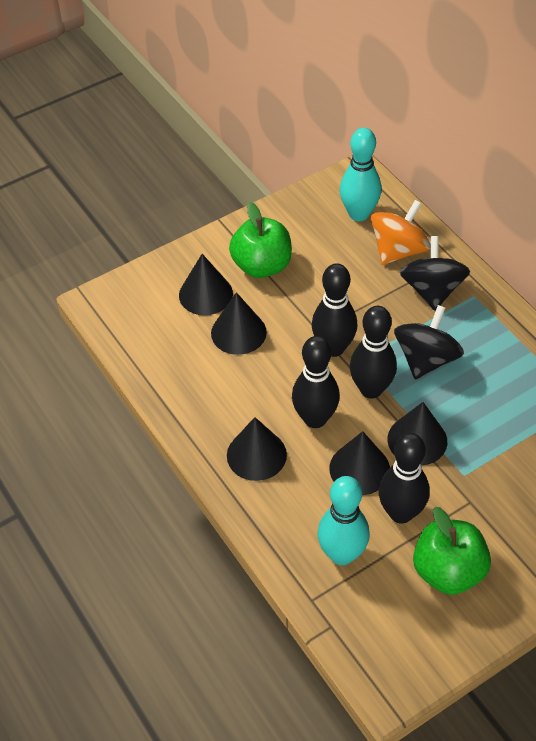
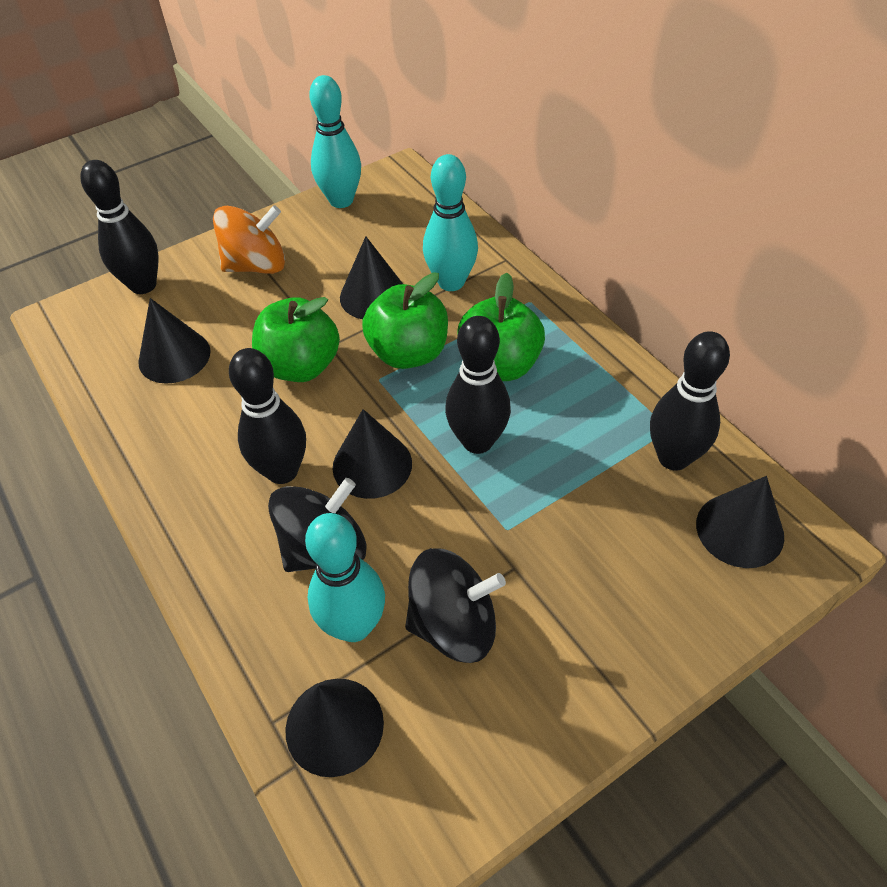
green apple: 2 -> 3
turquoise bowling pin: 2 -> 3

